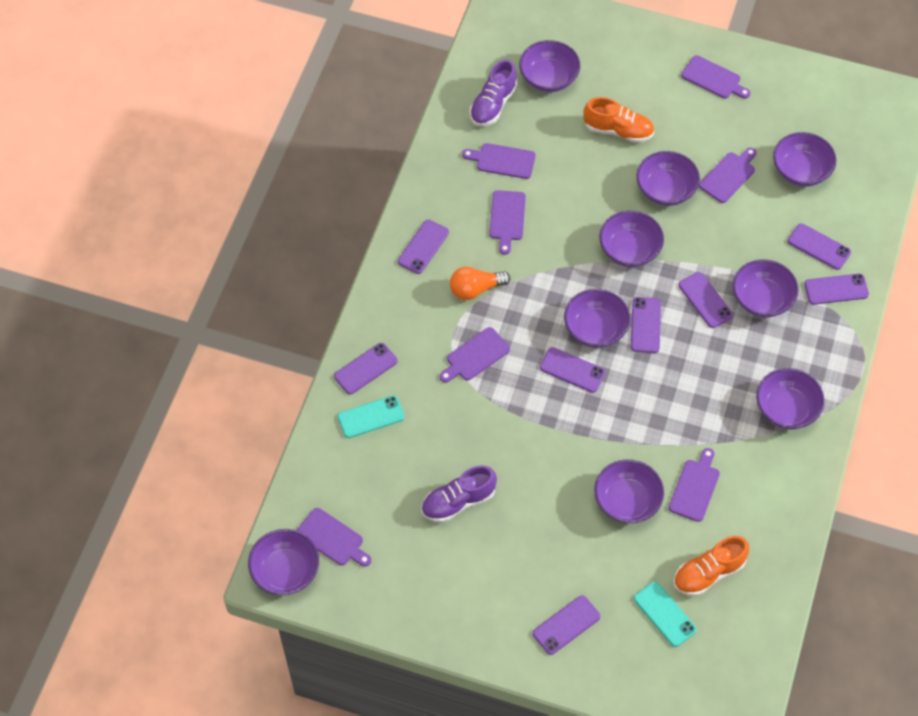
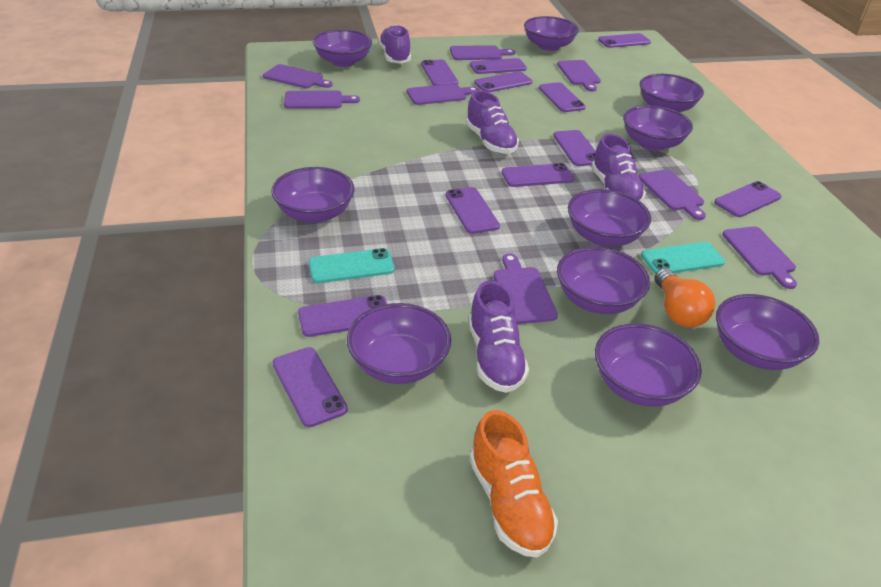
orange shoe: 2 -> 1
purple bowl: 9 -> 10
purple cutting board: 7 -> 8
purple phone: 8 -> 11
purple shoe: 2 -> 4

